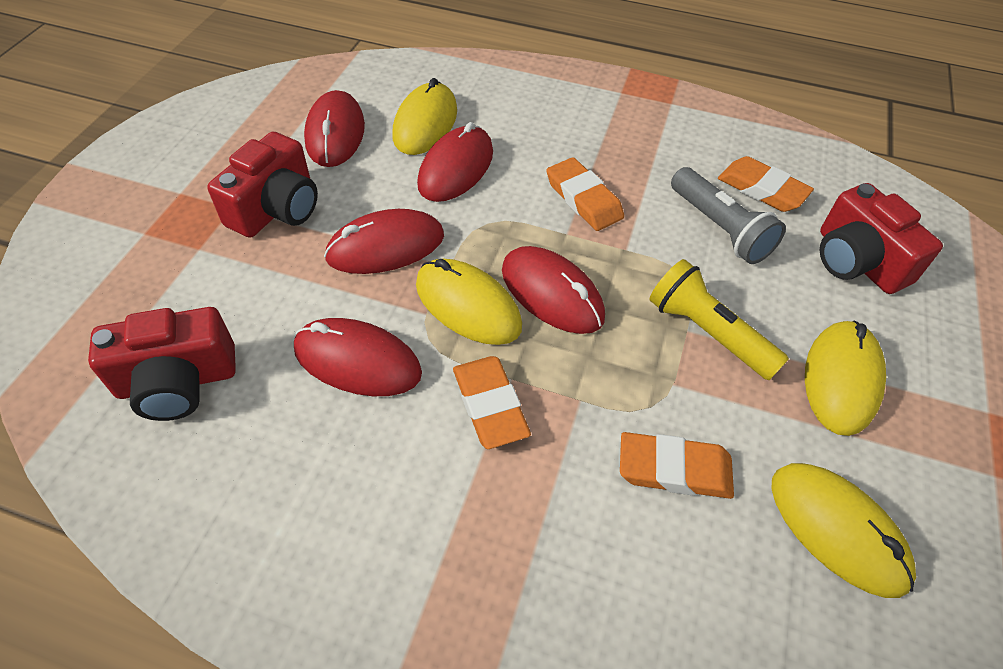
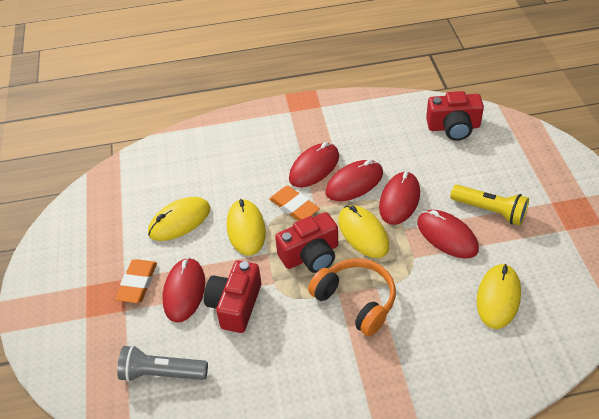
orange eraser: 4 -> 2
orange headphones: 0 -> 1

